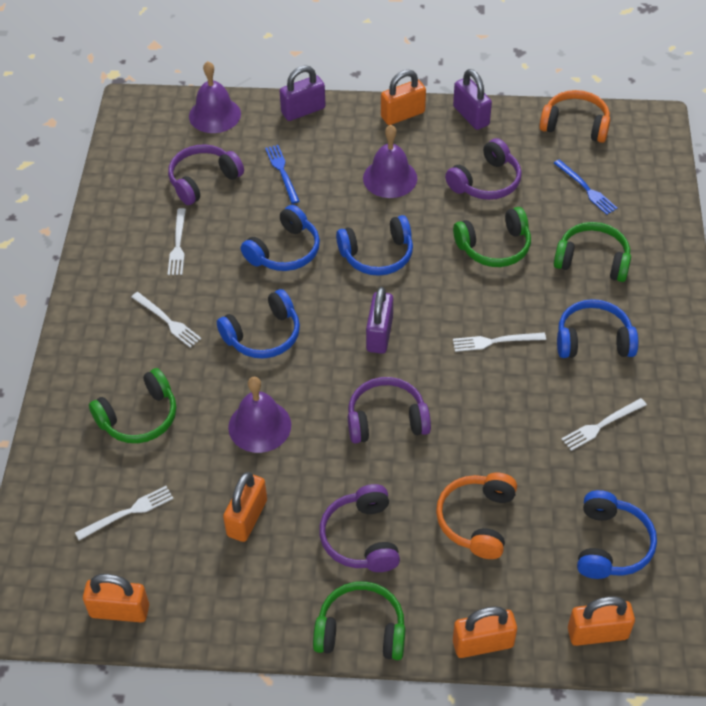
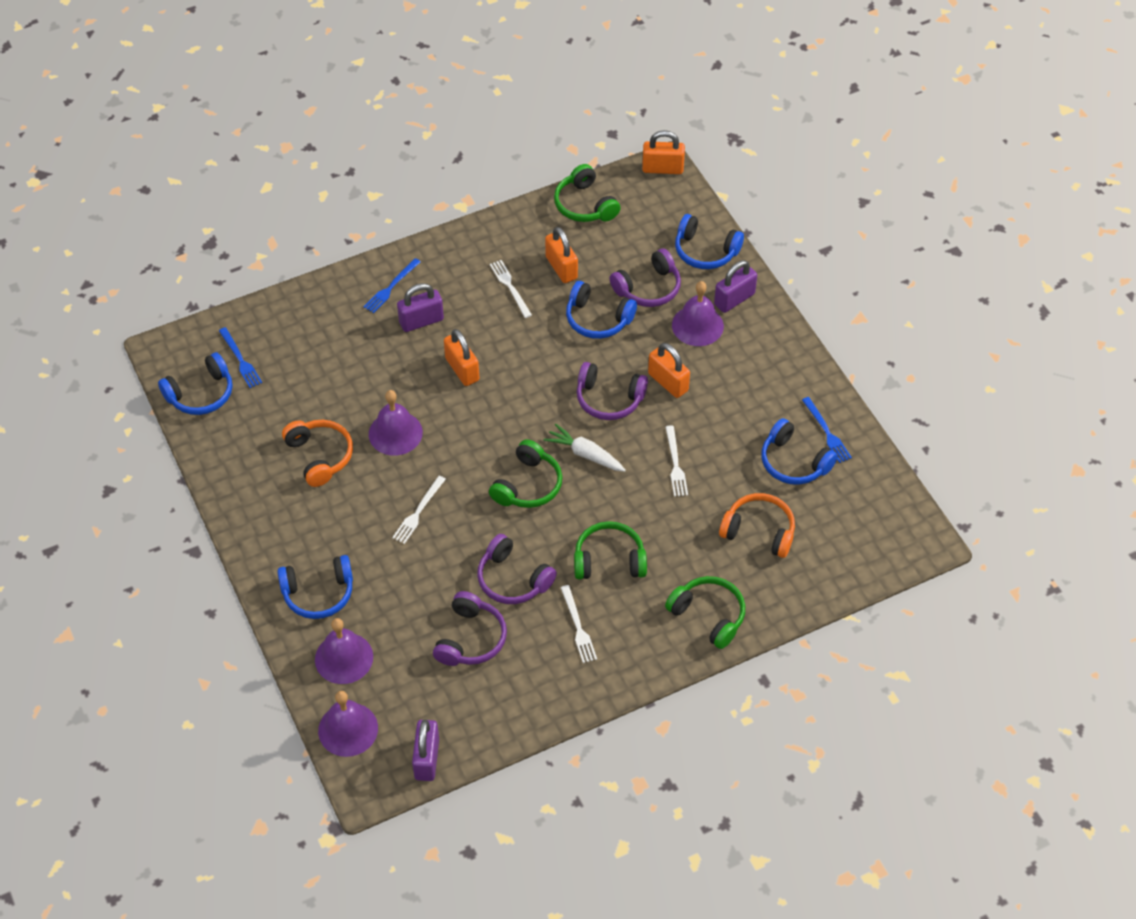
blue fork: 2 -> 3
orange padlock: 5 -> 4
purple bell: 3 -> 4
white carrot: 0 -> 1
white fork: 5 -> 4

